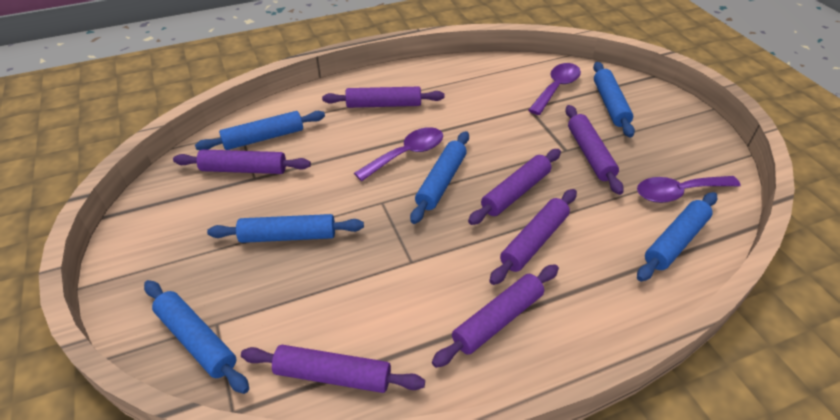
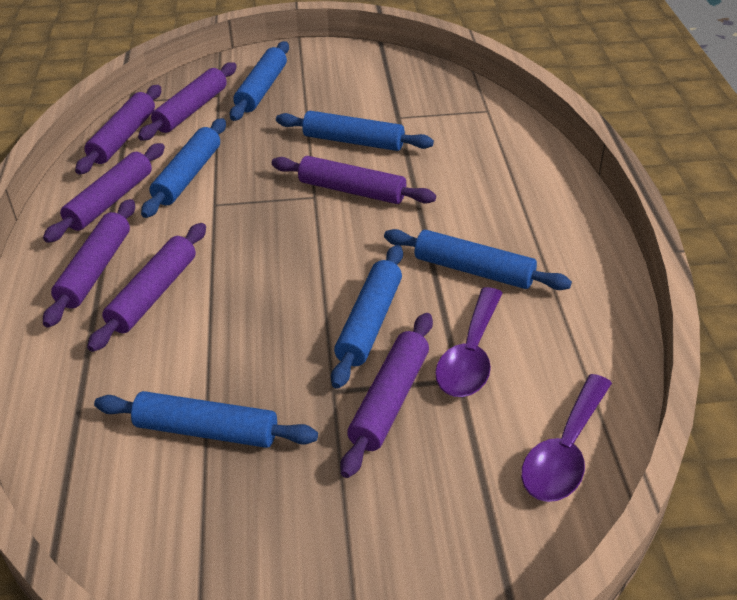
purple spoon: 3 -> 2

